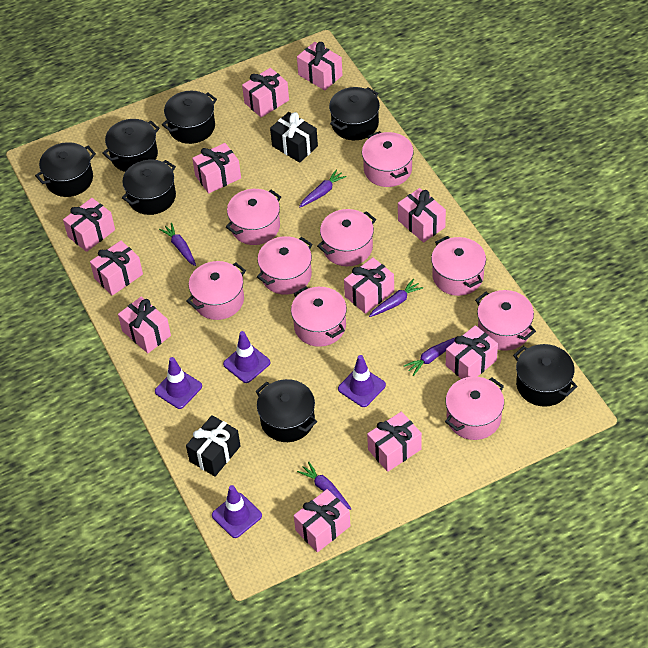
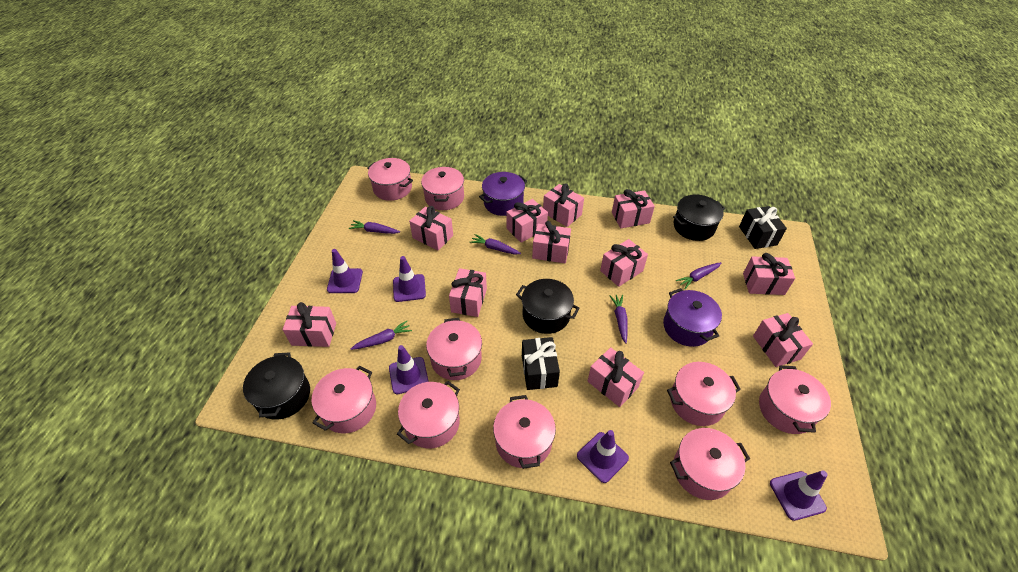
black pot: 7 -> 3
purple pot: 0 -> 2
purple traffic cone: 4 -> 5

